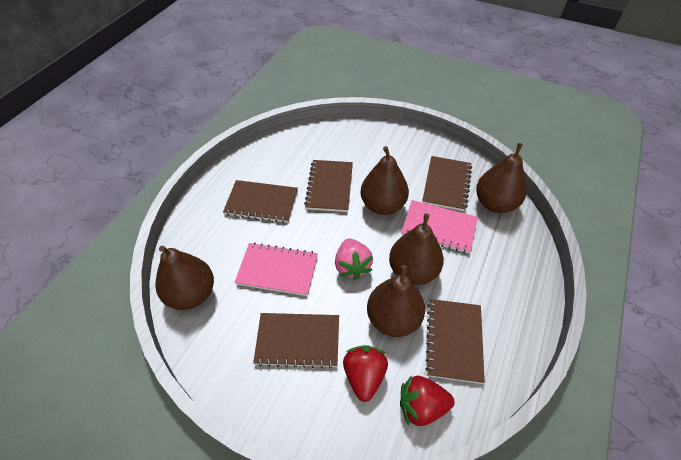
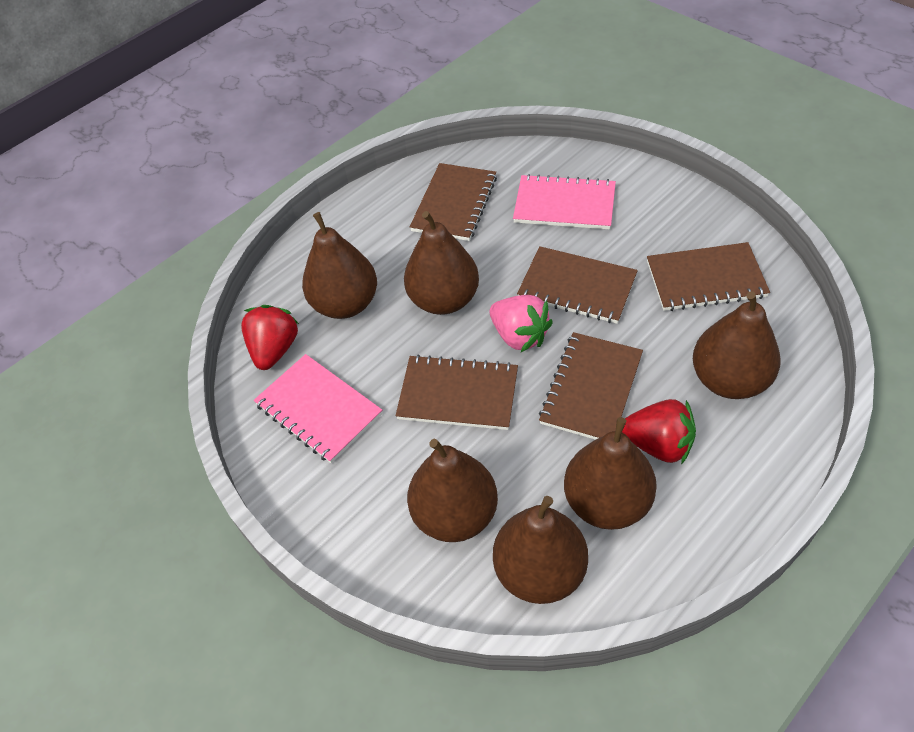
brown pear: 5 -> 6

